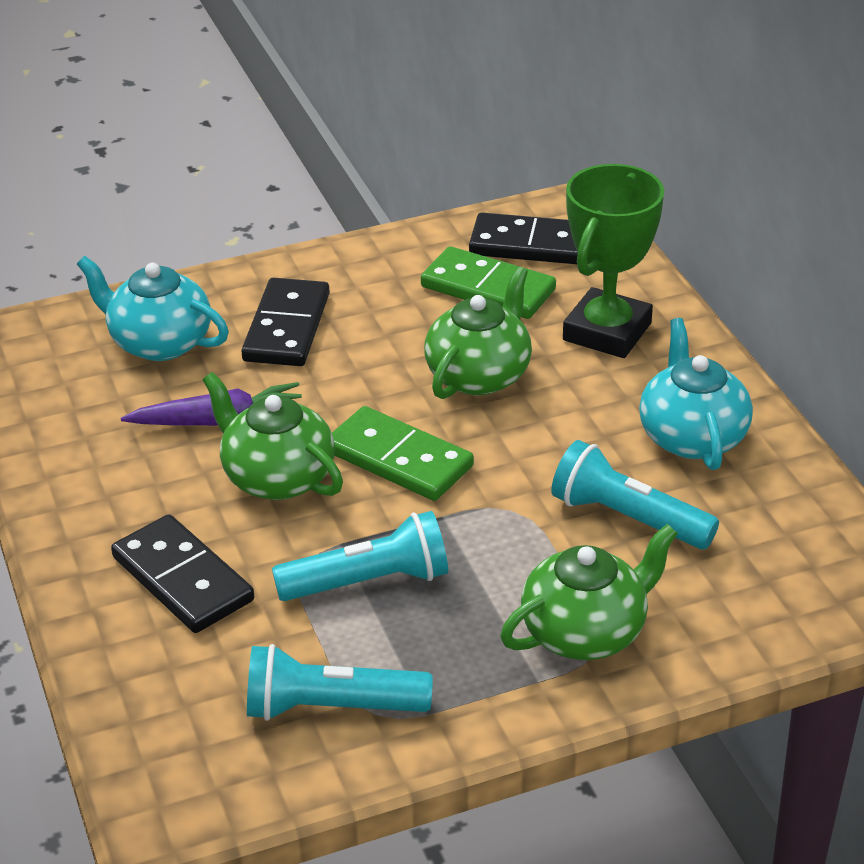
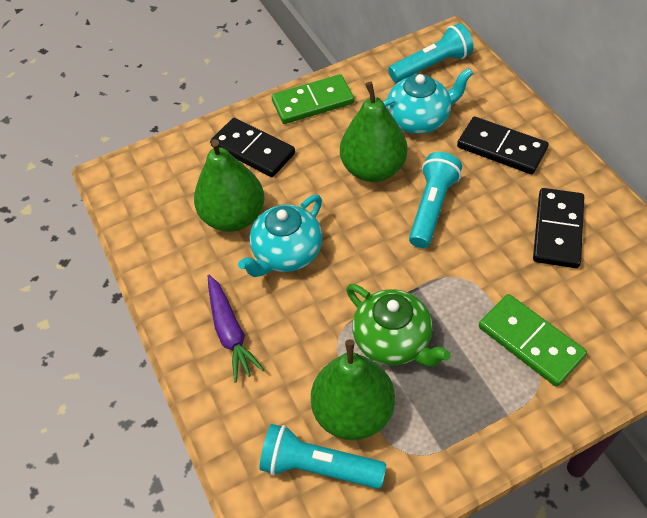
green pear: 0 -> 3
green teapot: 3 -> 1
green trophy: 1 -> 0

